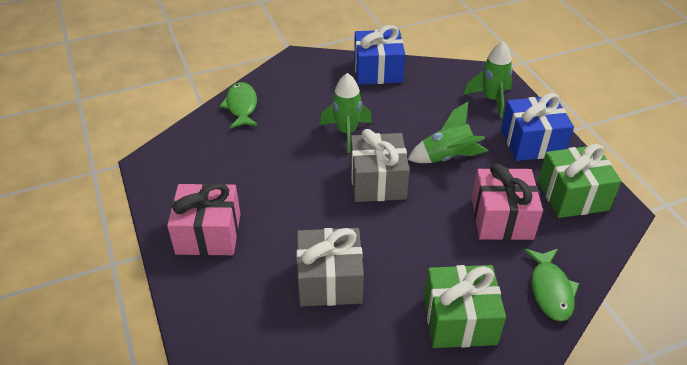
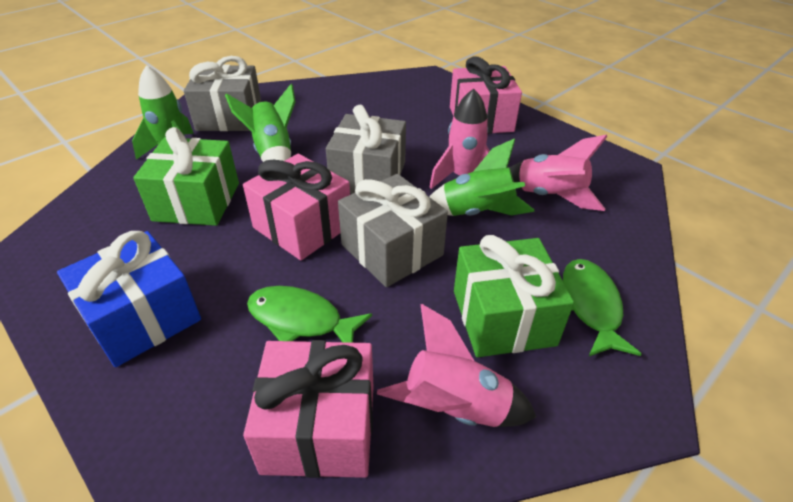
blue gift: 2 -> 1
grey gift: 2 -> 3
pink gift: 2 -> 3
pink rocket: 0 -> 3

